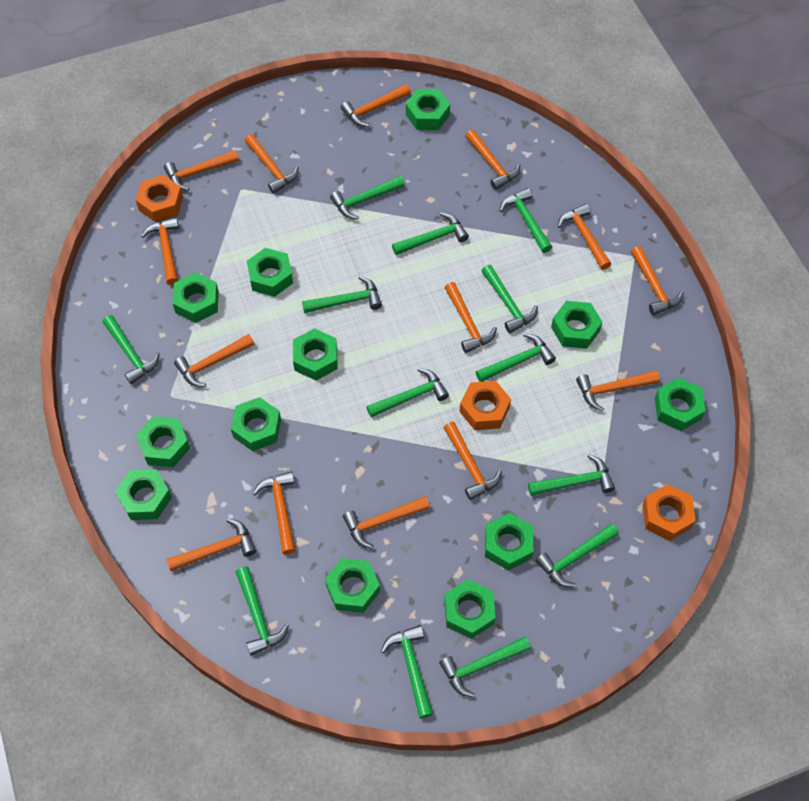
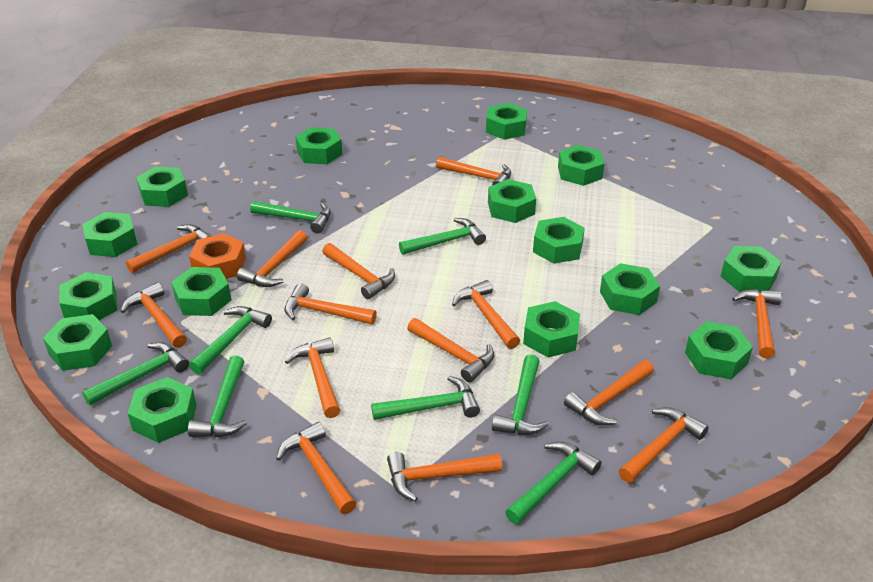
green hammer: 13 -> 8
green nut: 12 -> 15
orange nut: 3 -> 1

